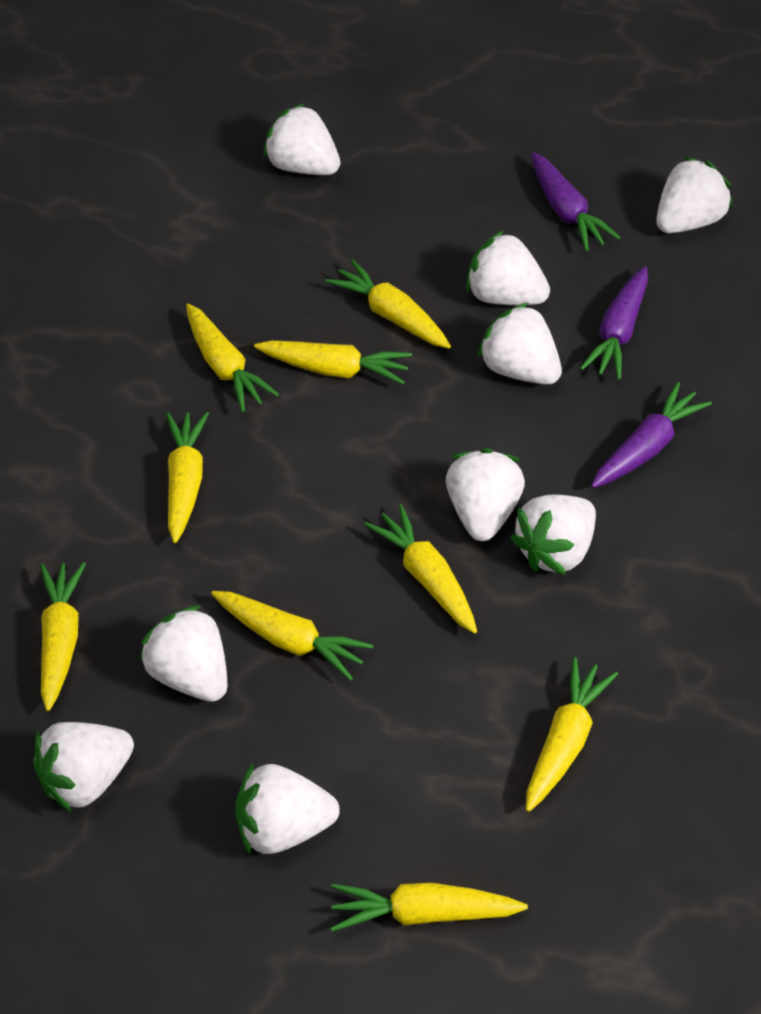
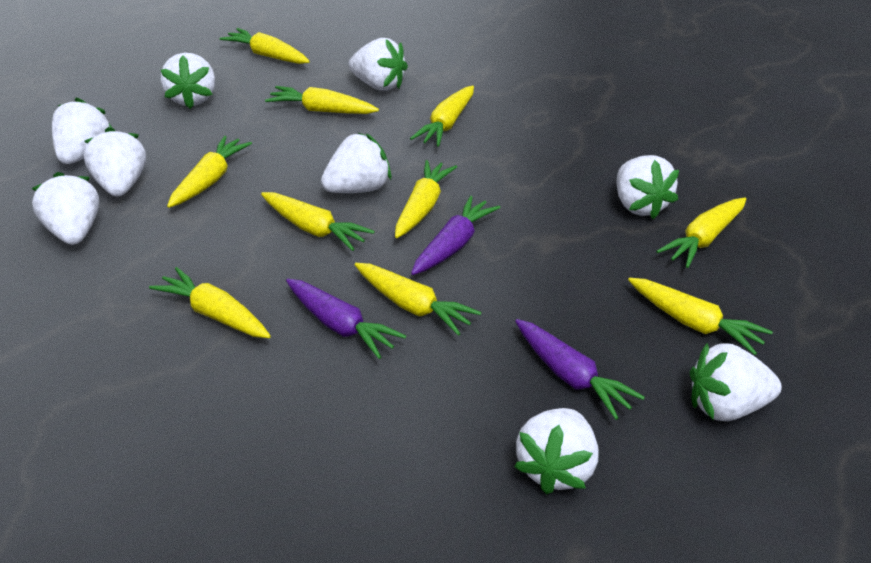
yellow carrot: 9 -> 10

